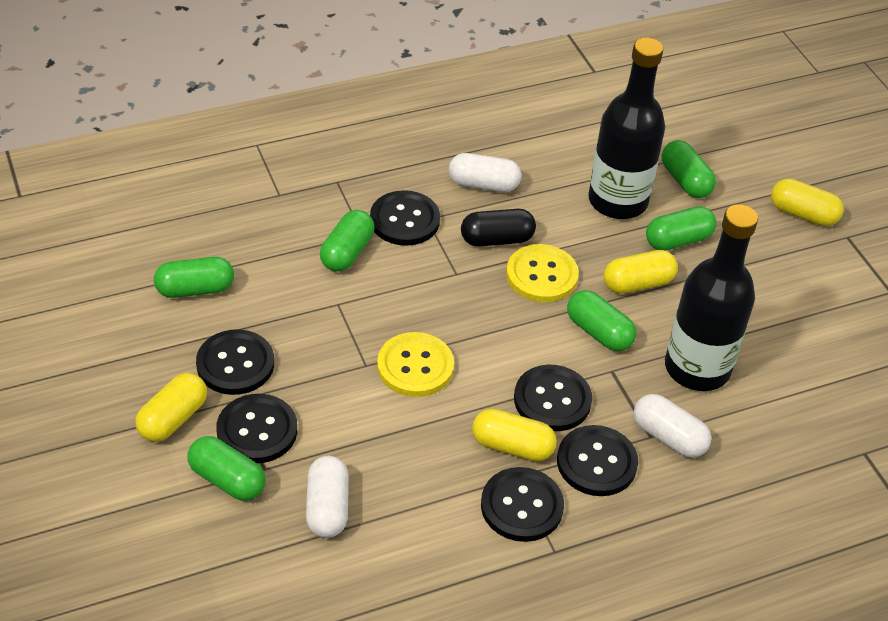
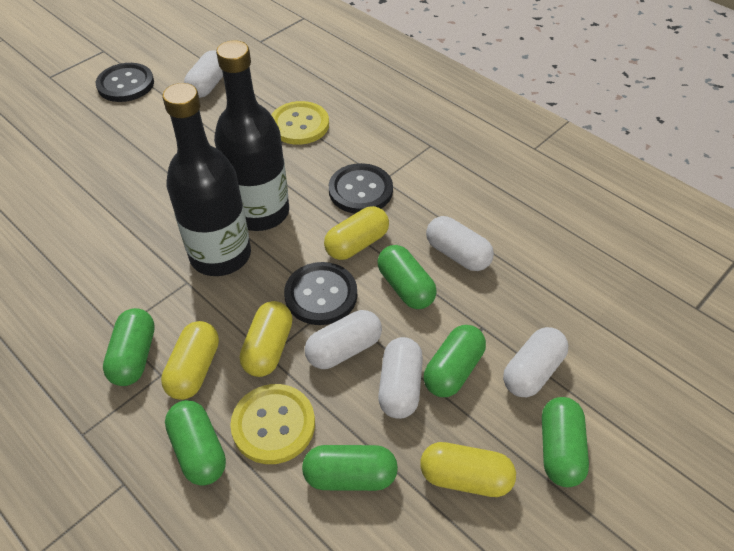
black button: 6 -> 3
black capsule: 1 -> 0
white capsule: 3 -> 5

